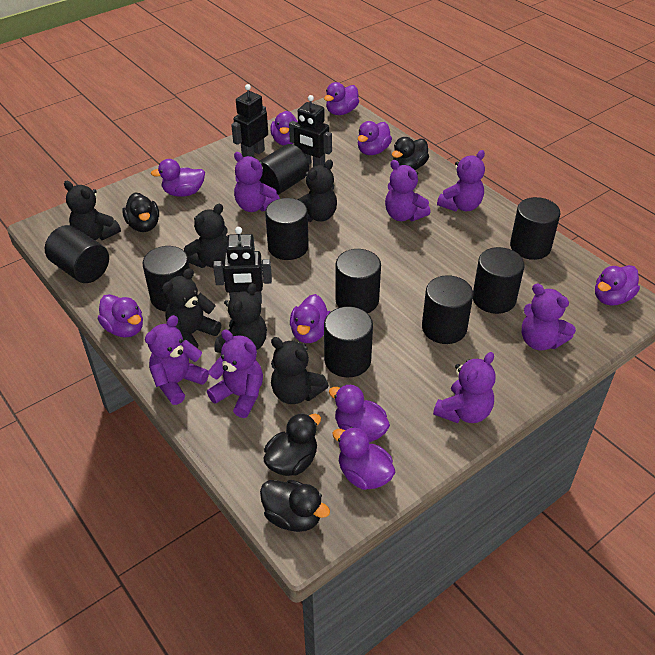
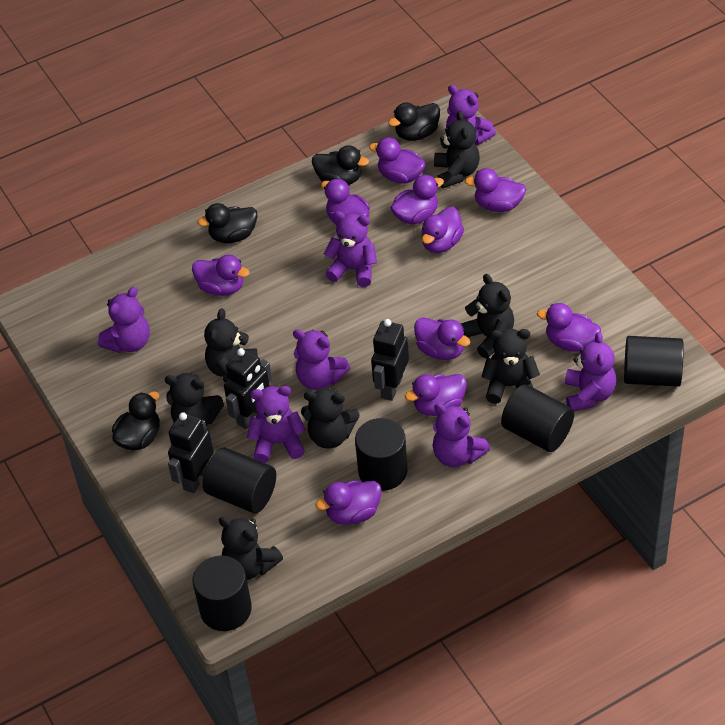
black cylinder: 9 -> 5
black teddy bear: 6 -> 7
purple duck: 9 -> 10

